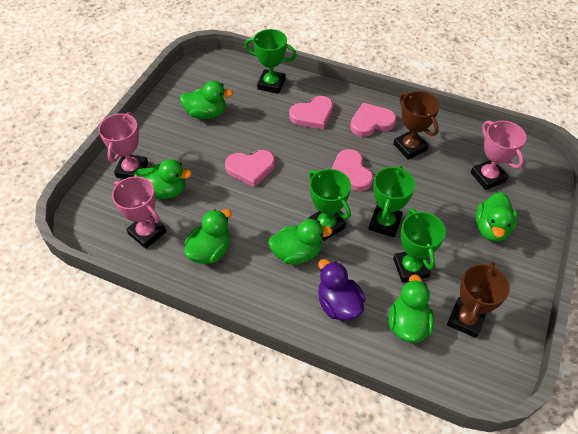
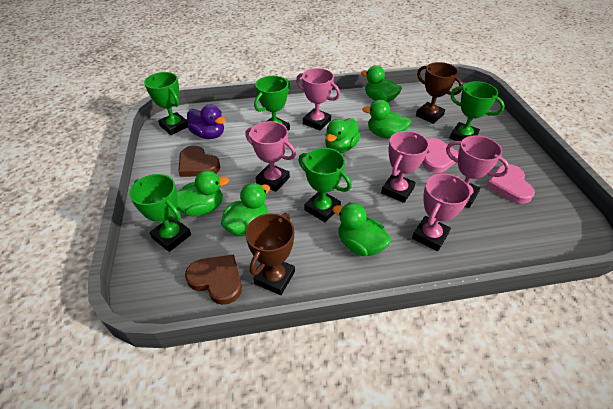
brown heart: 0 -> 2
green trophy: 4 -> 5
pink heart: 4 -> 2
pink trophy: 3 -> 5

